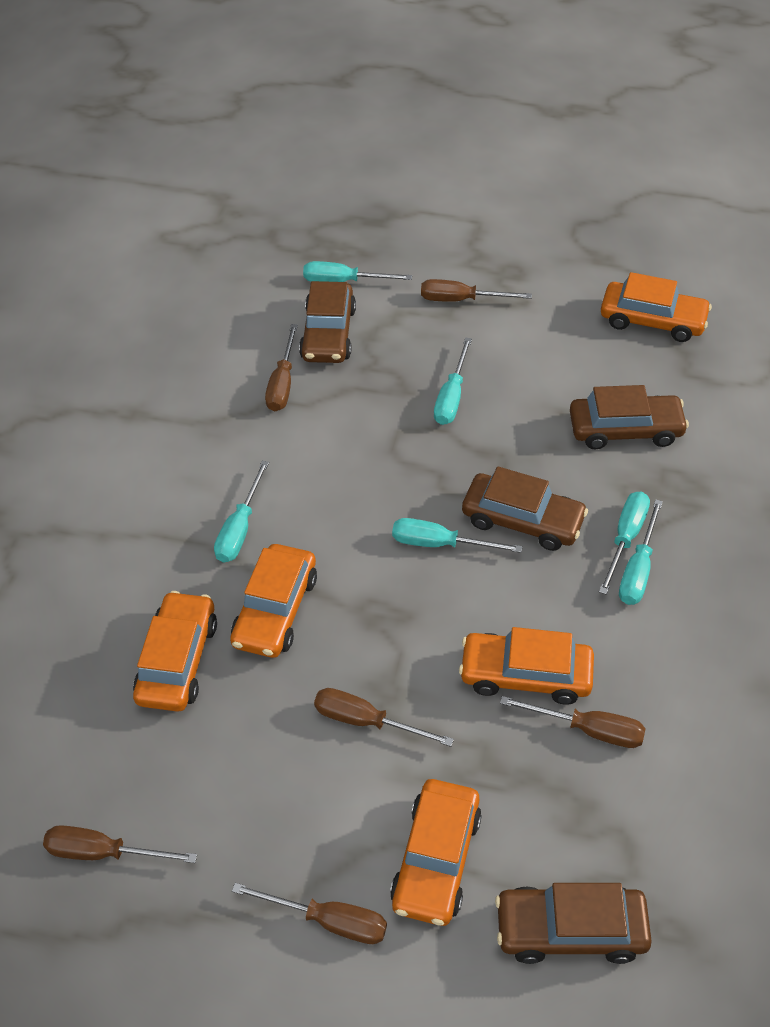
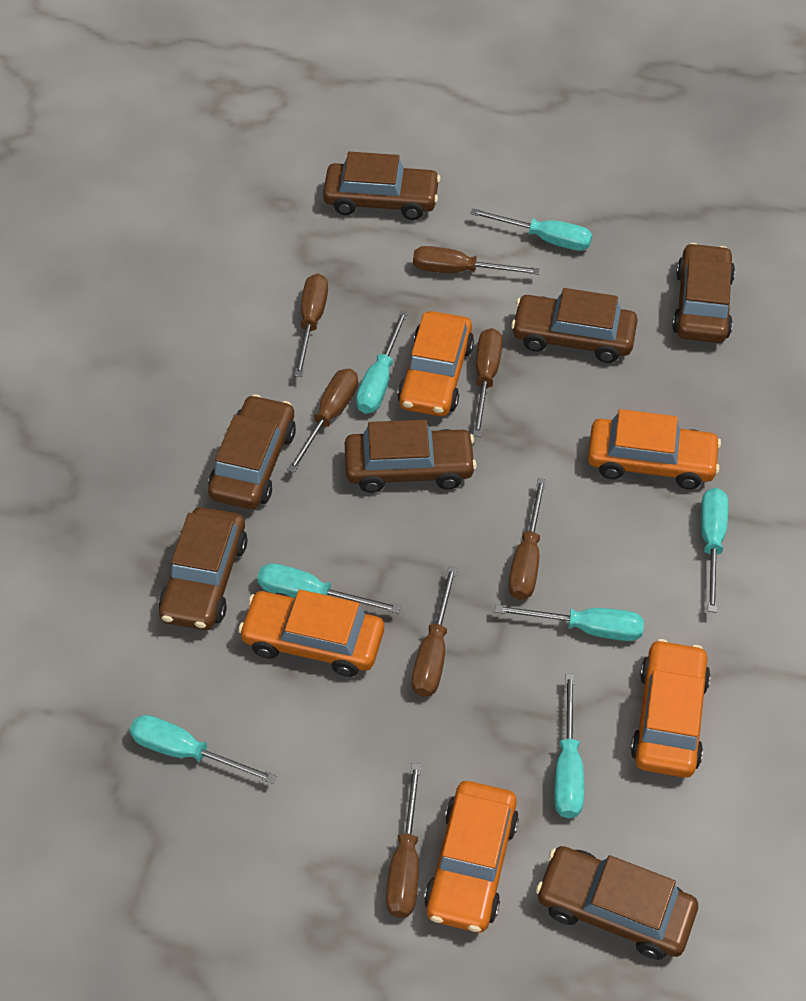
brown car: 4 -> 7
brown screwdriver: 6 -> 7
turquoise screwdriver: 6 -> 7

